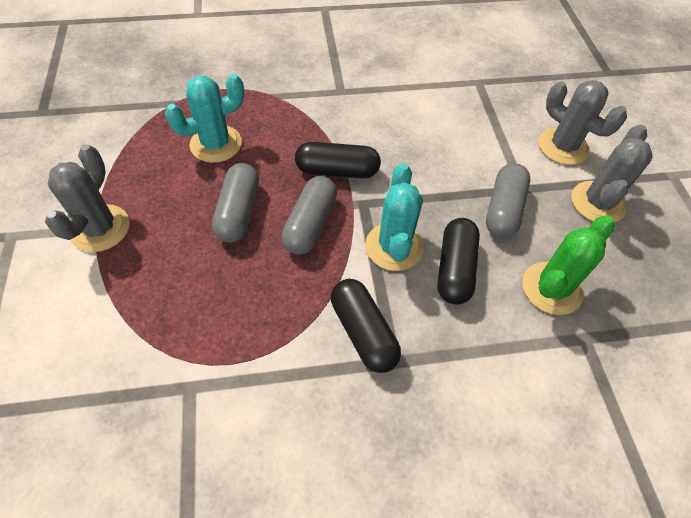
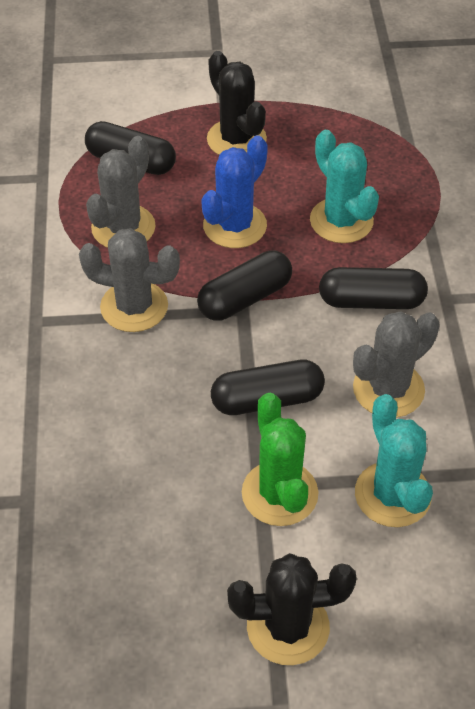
black cactus: 0 -> 2
black capsule: 3 -> 4
blue cactus: 0 -> 1
grey capsule: 3 -> 0

